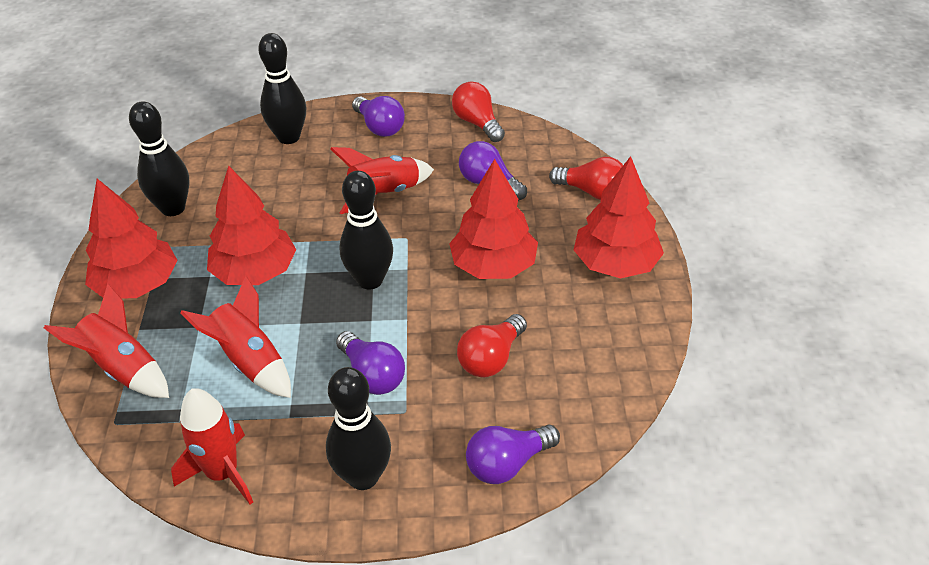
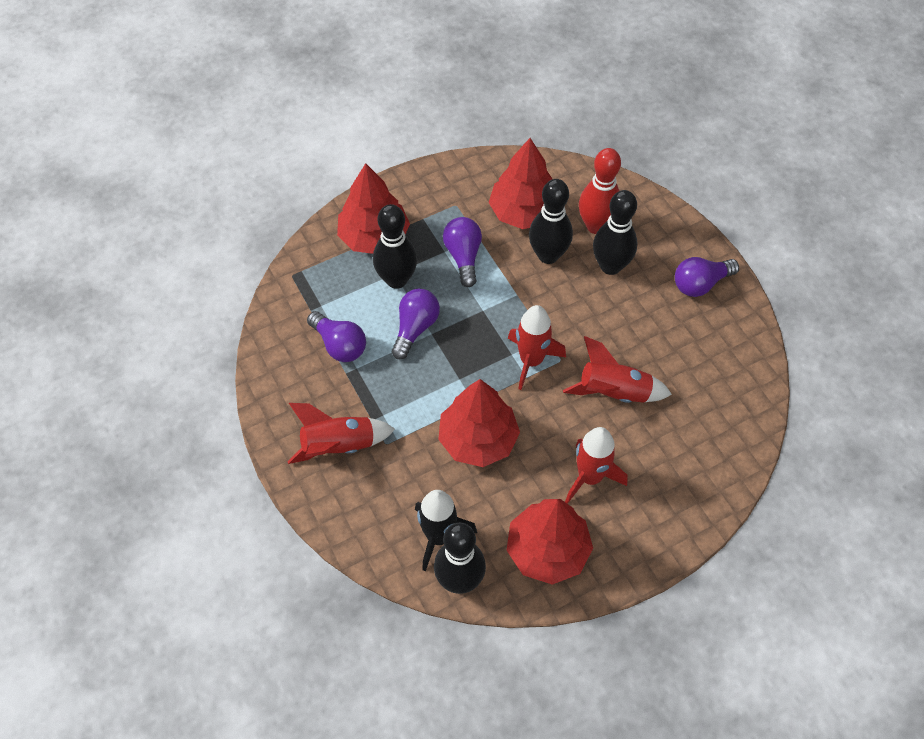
black rocket: 0 -> 1
red bowling pin: 0 -> 1
red light bulb: 3 -> 0

